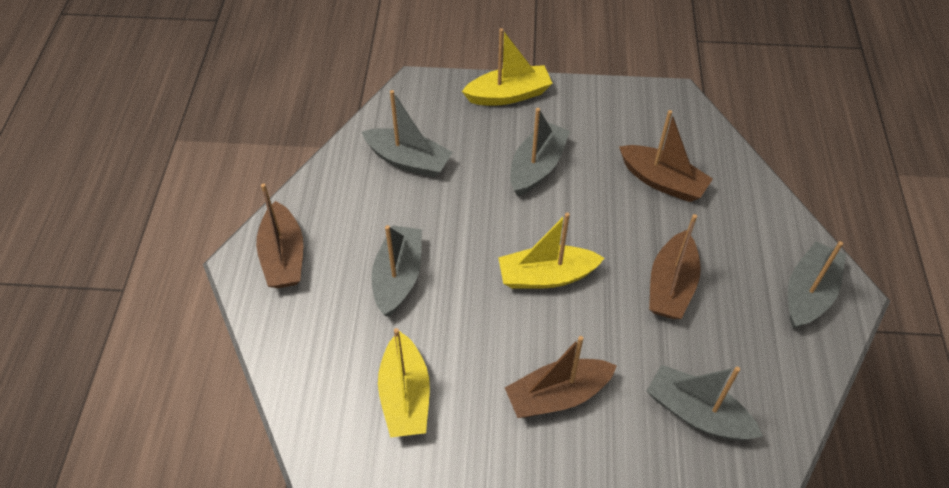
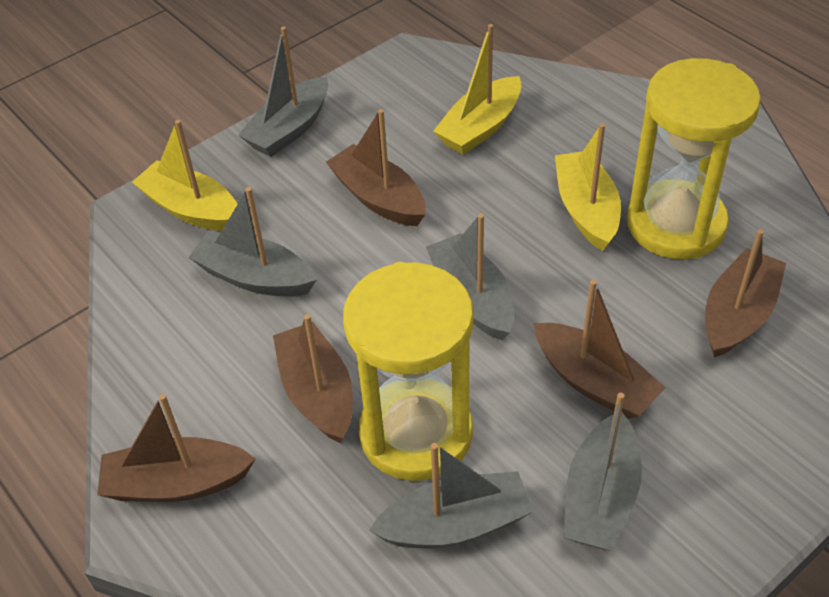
brown boat: 4 -> 5
yellow hourglass: 0 -> 2

